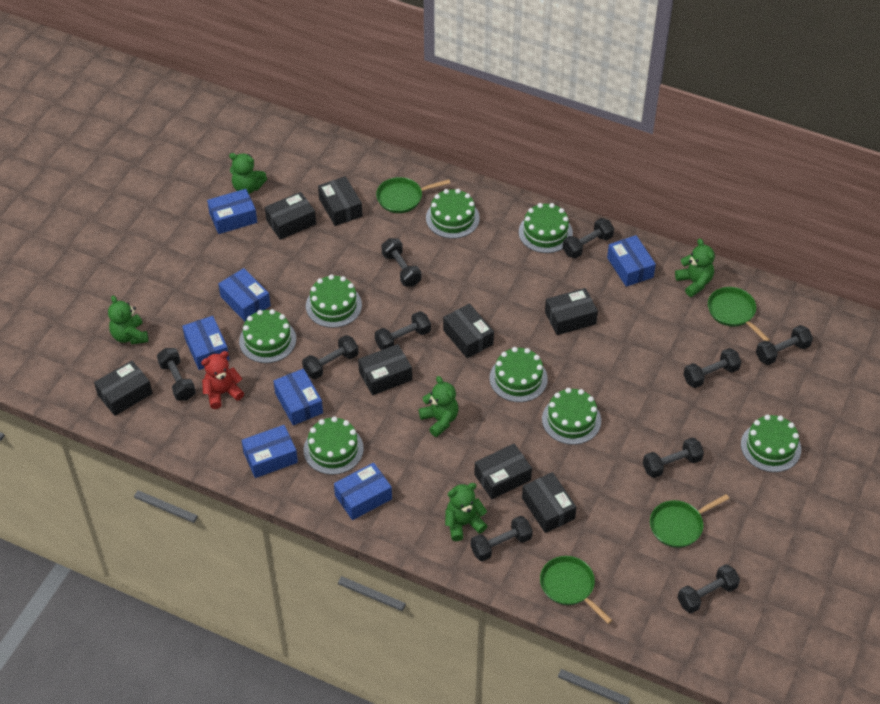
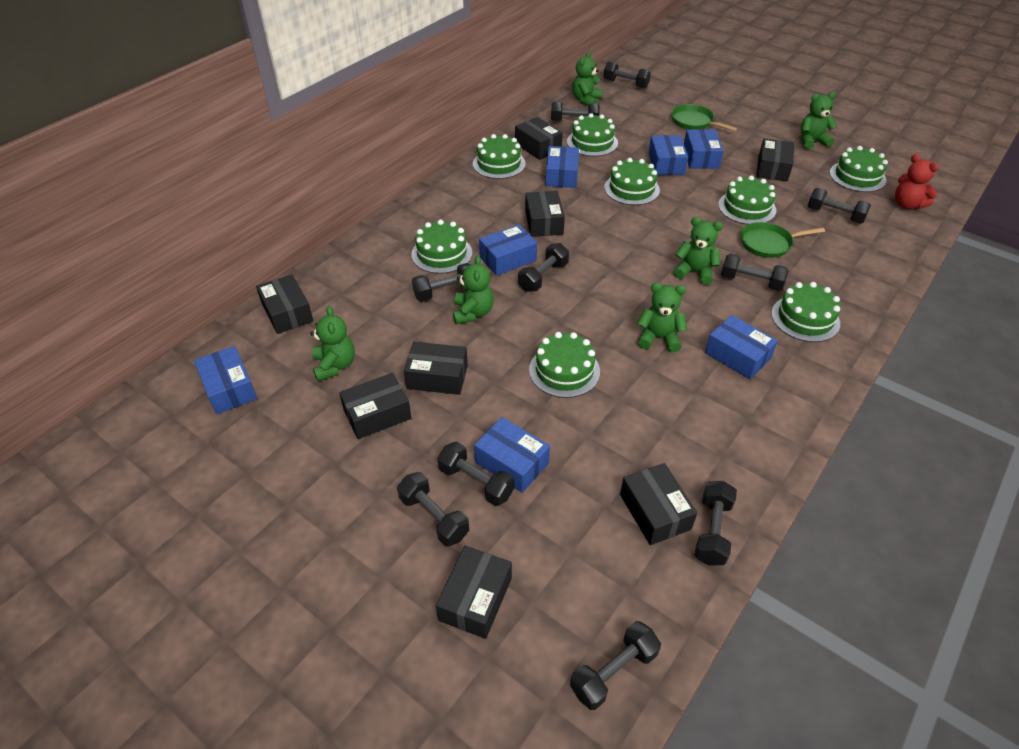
green pan: 4 -> 2
green teddy bear: 5 -> 6

